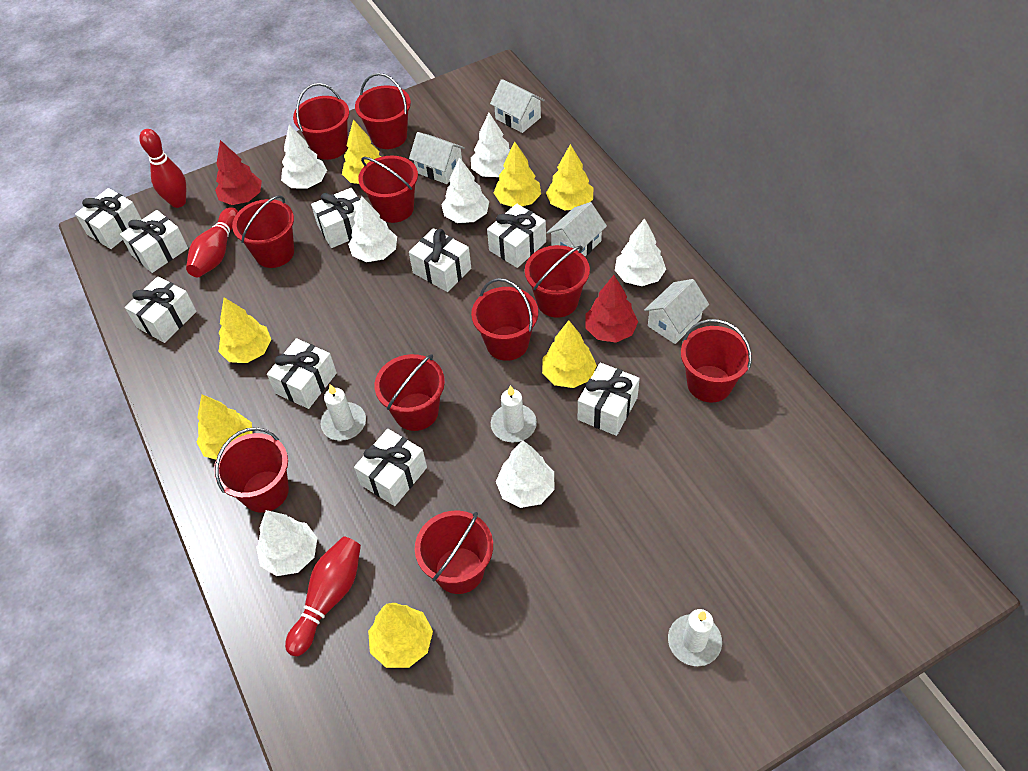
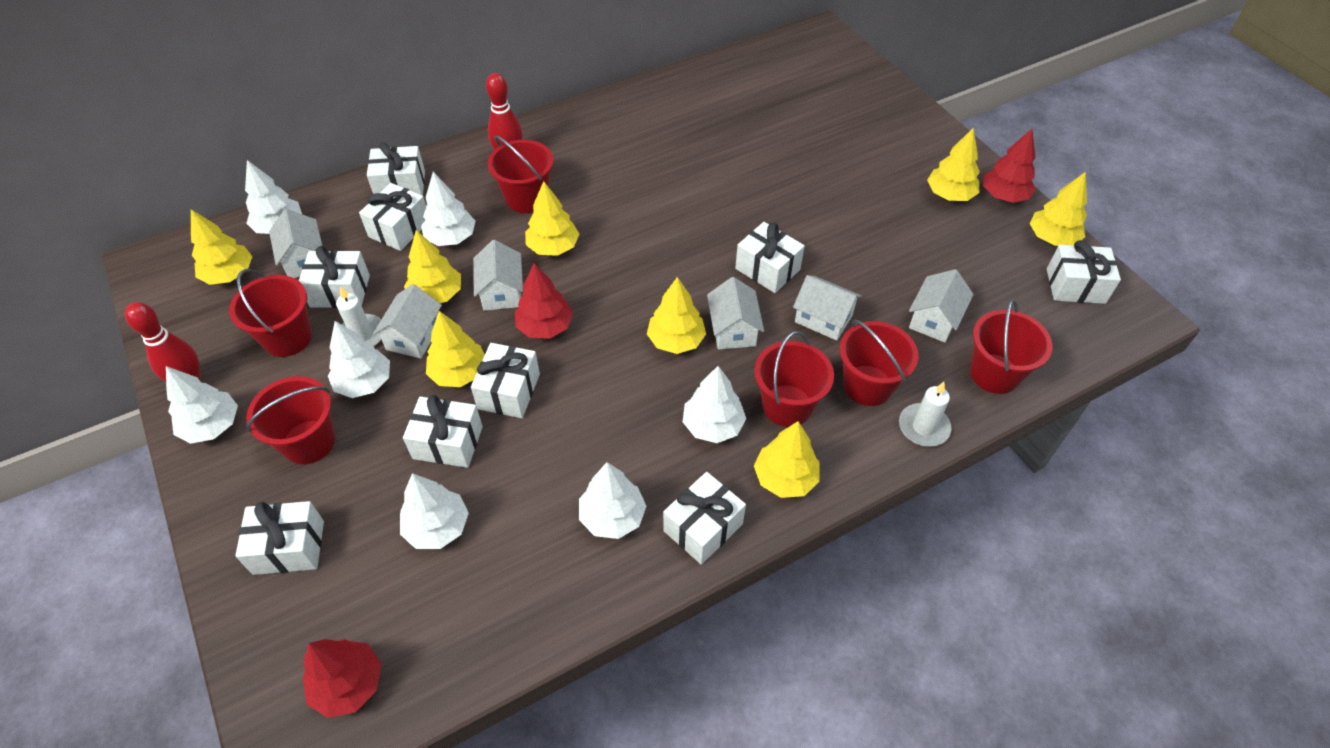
red bowling pin: 3 -> 2
red bucket: 10 -> 6
red tree: 2 -> 3
white candle: 3 -> 2
white house: 4 -> 6
yellow tree: 7 -> 8

